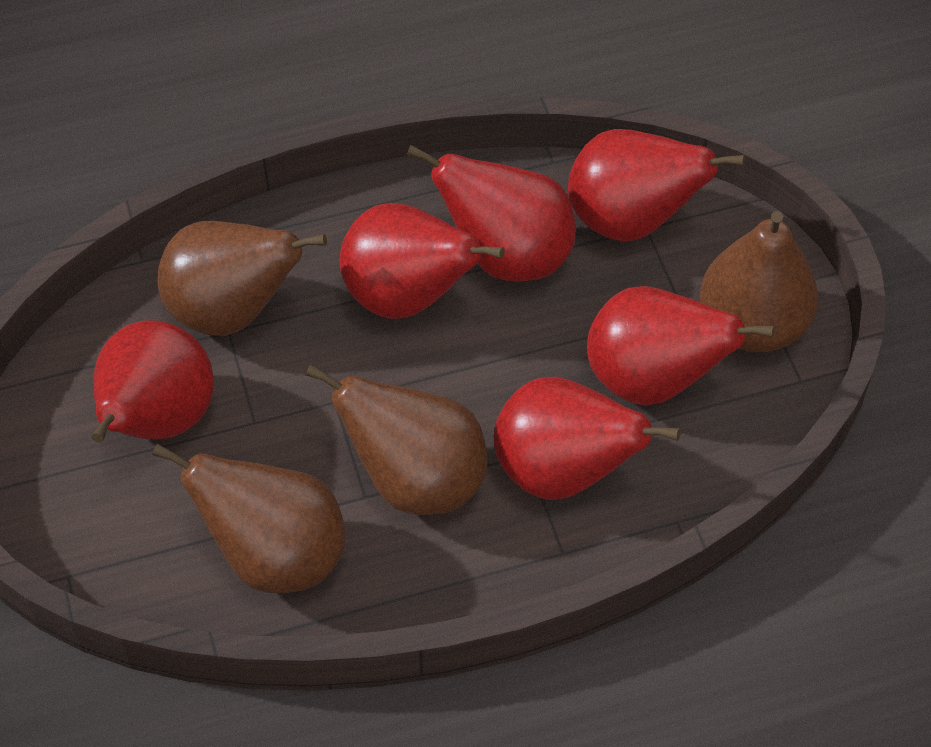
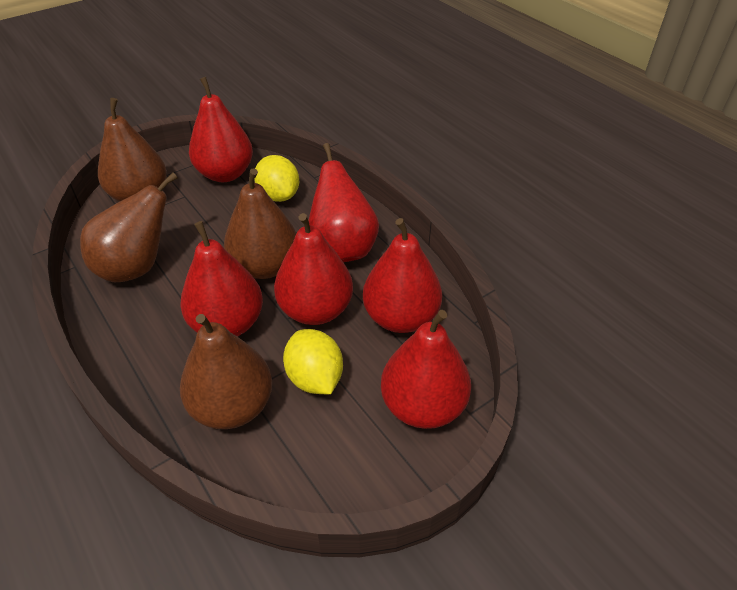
yellow lemon: 0 -> 2

